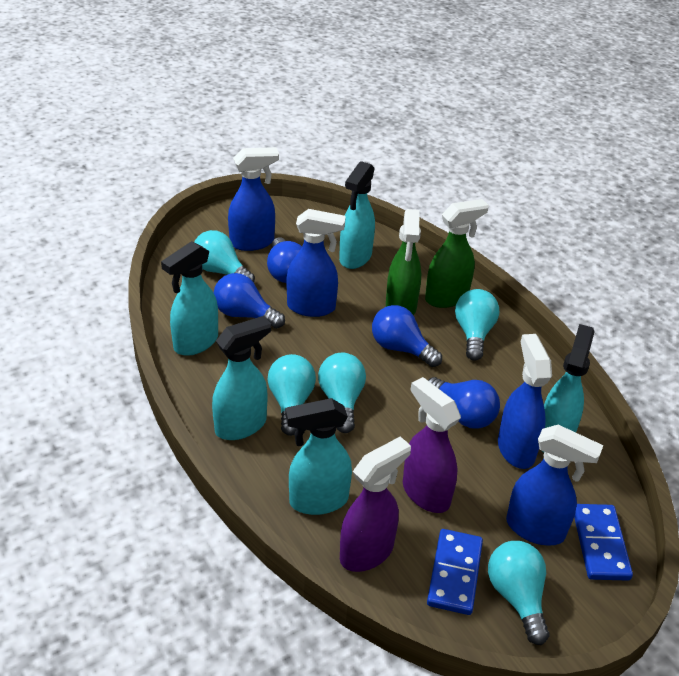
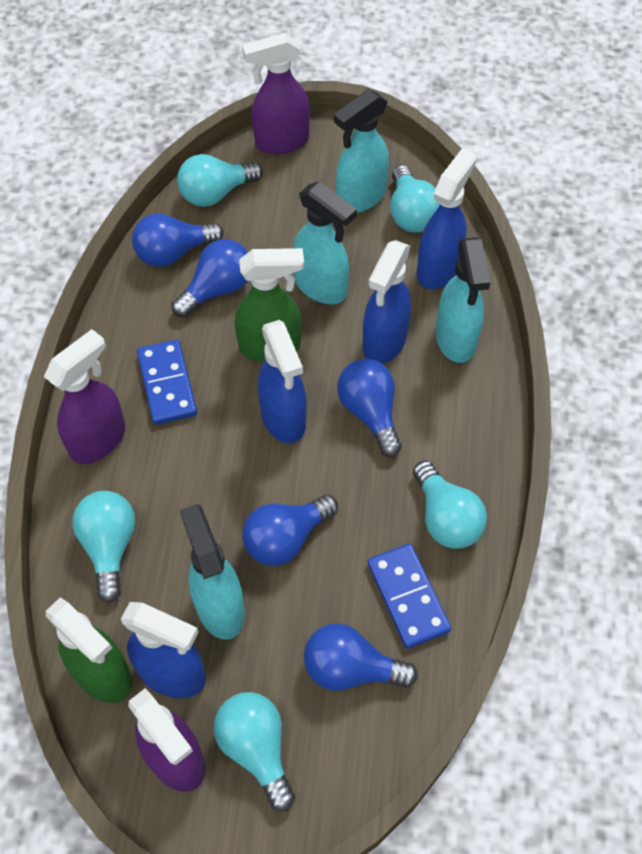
blue light bulb: 4 -> 5
purple spray bottle: 2 -> 3
turquoise spray bottle: 5 -> 4

